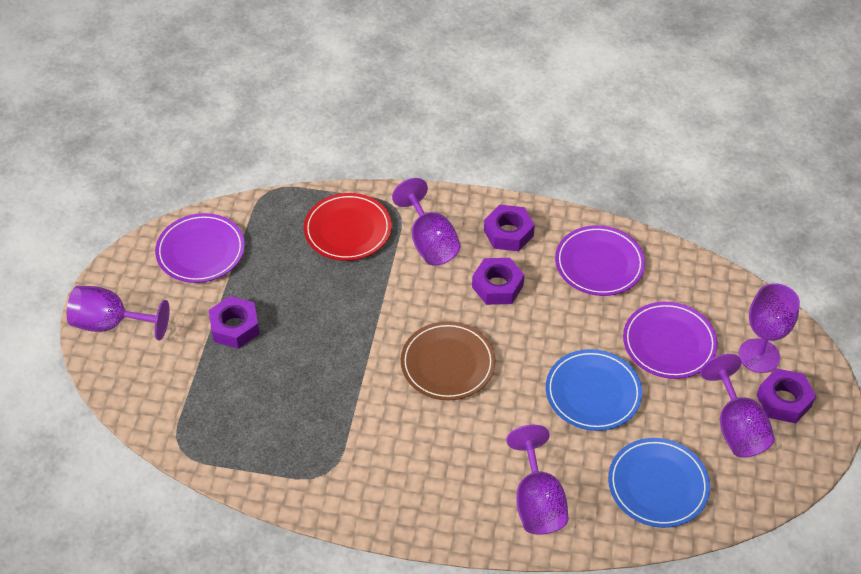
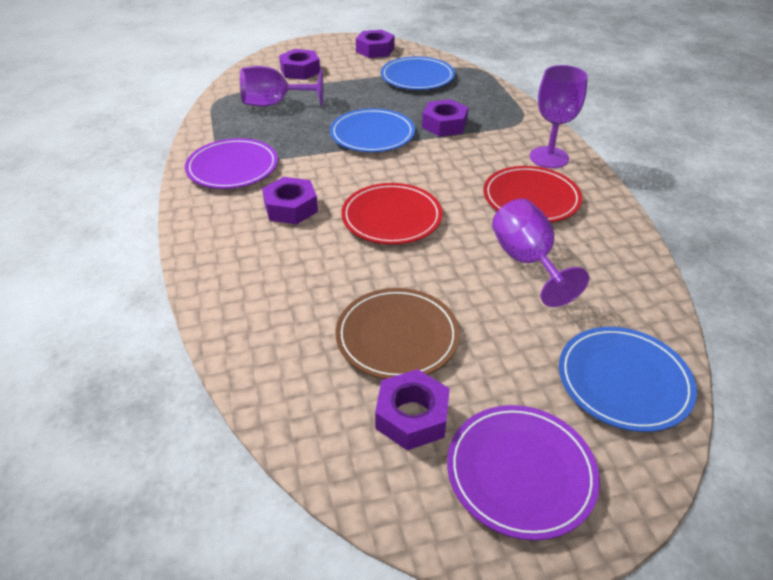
blue plate: 2 -> 3
purple goblet: 5 -> 3
purple nut: 4 -> 5
purple plate: 3 -> 2
red plate: 1 -> 2

